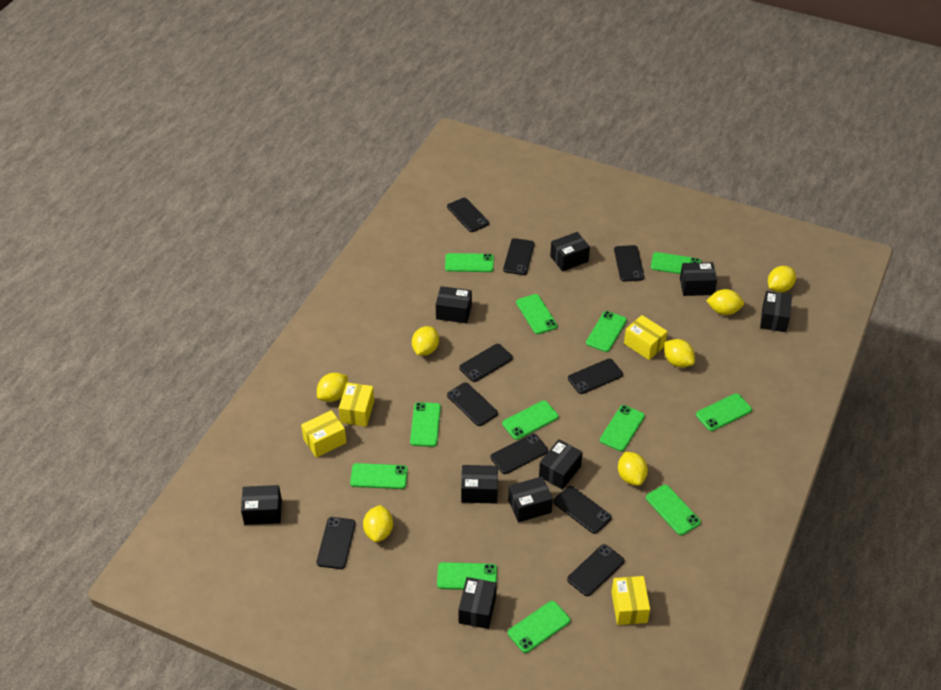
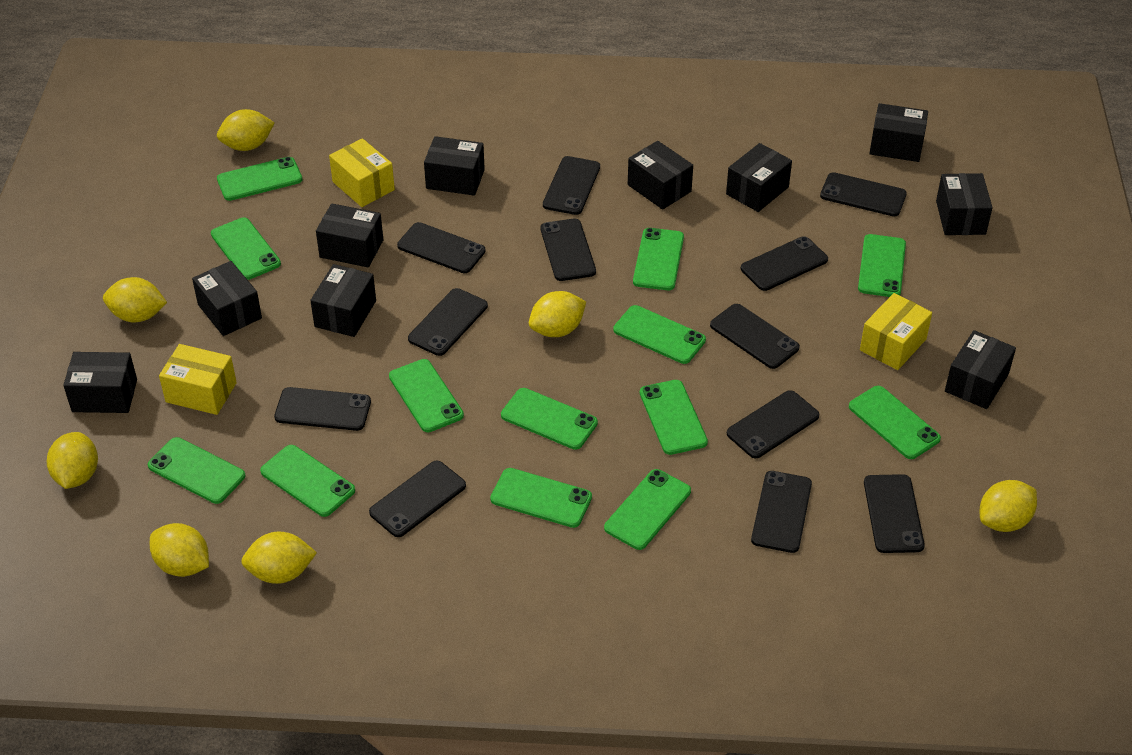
black box: 9 -> 10
black phone: 10 -> 12
green phone: 12 -> 13
yellow box: 4 -> 3

